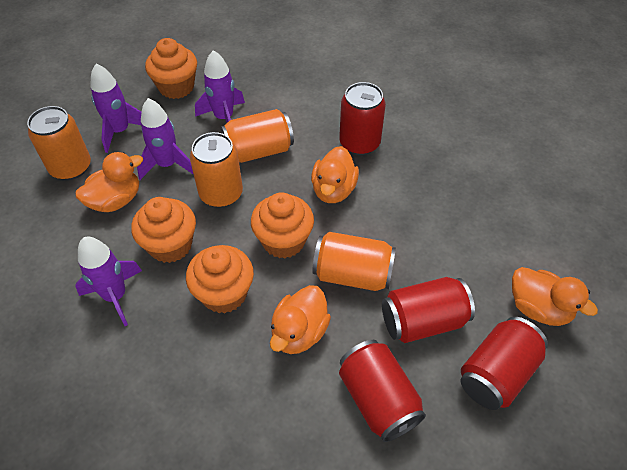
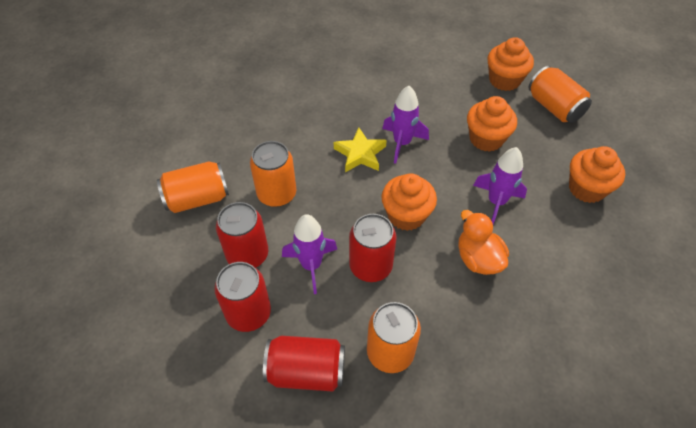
orange duck: 4 -> 1
purple rocket: 4 -> 3
yellow star: 0 -> 1

